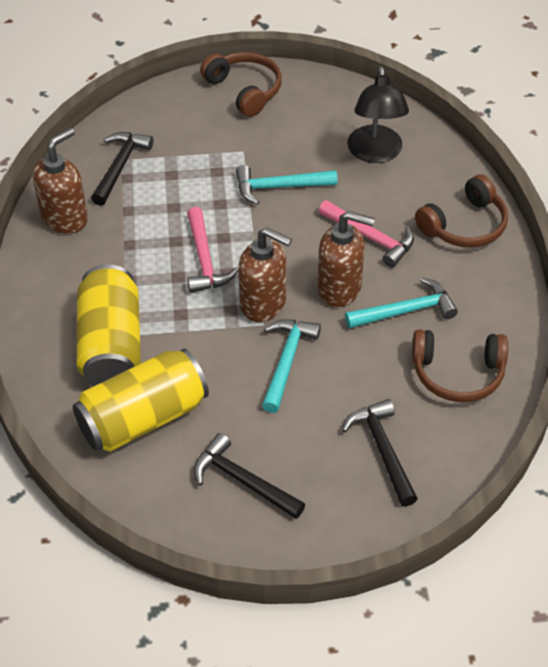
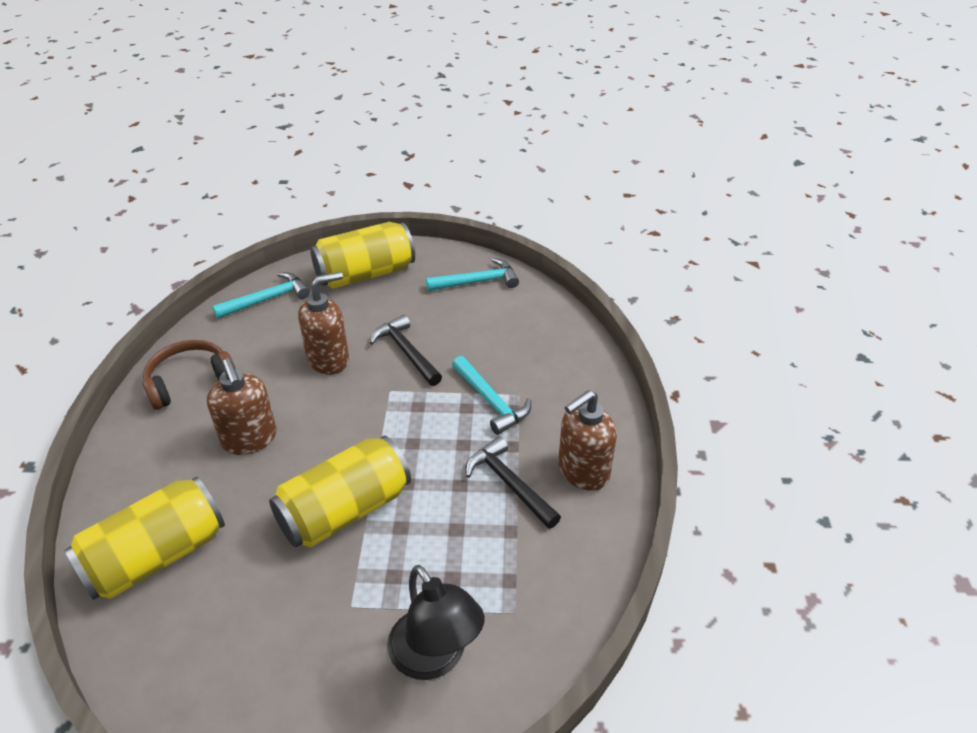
black hammer: 3 -> 2
brown headphones: 3 -> 1
pink hammer: 2 -> 0
yellow can: 2 -> 3

